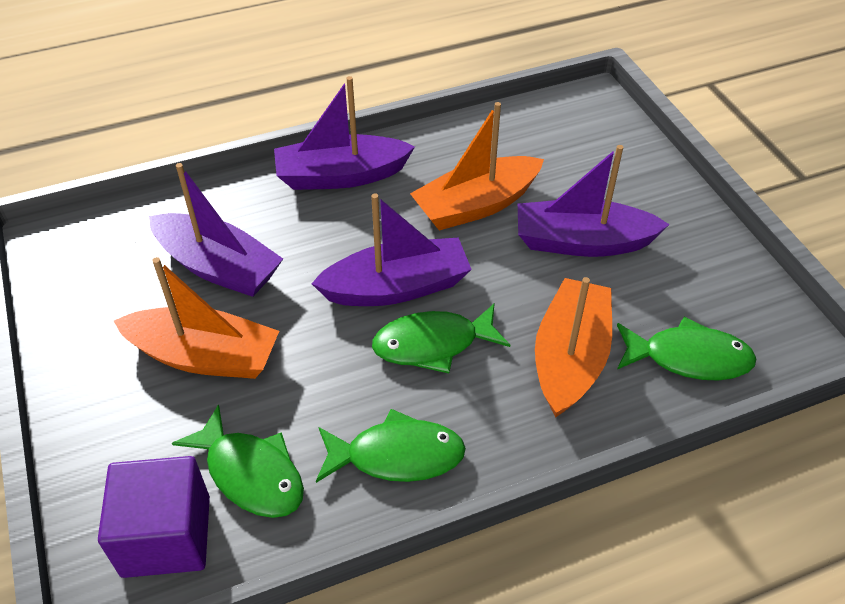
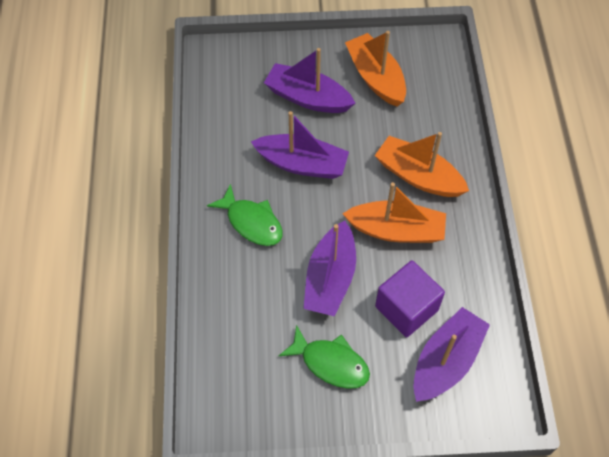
green fish: 4 -> 2

